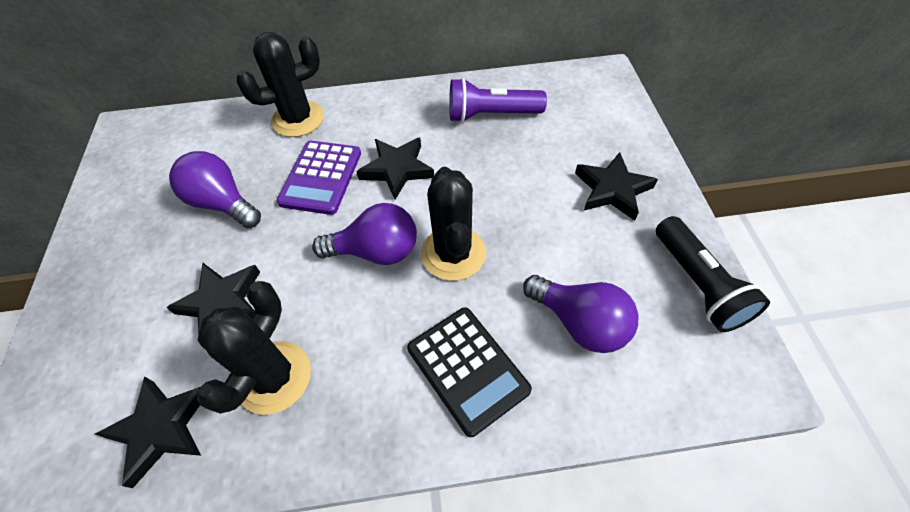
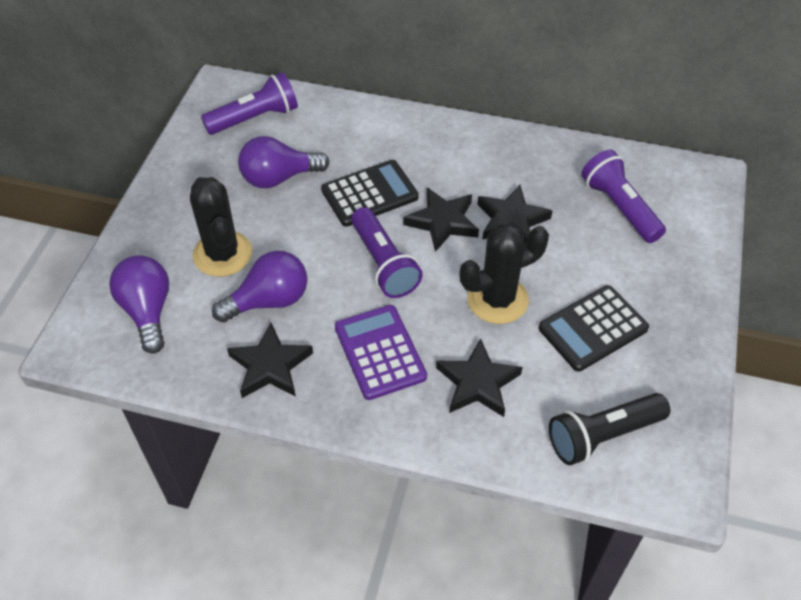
black cactus: 3 -> 2
black calculator: 1 -> 2
purple flashlight: 1 -> 3

